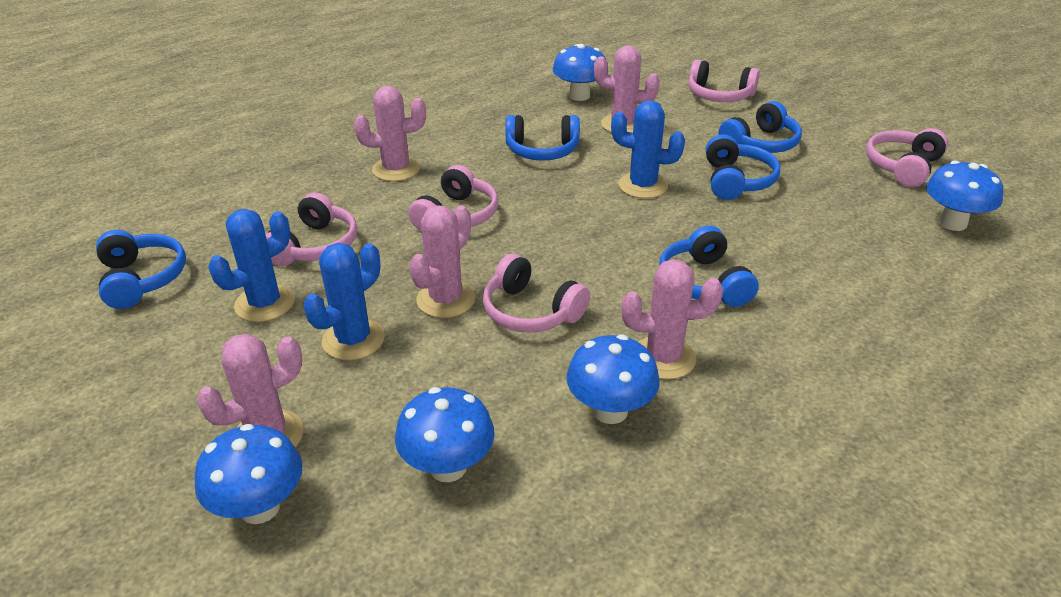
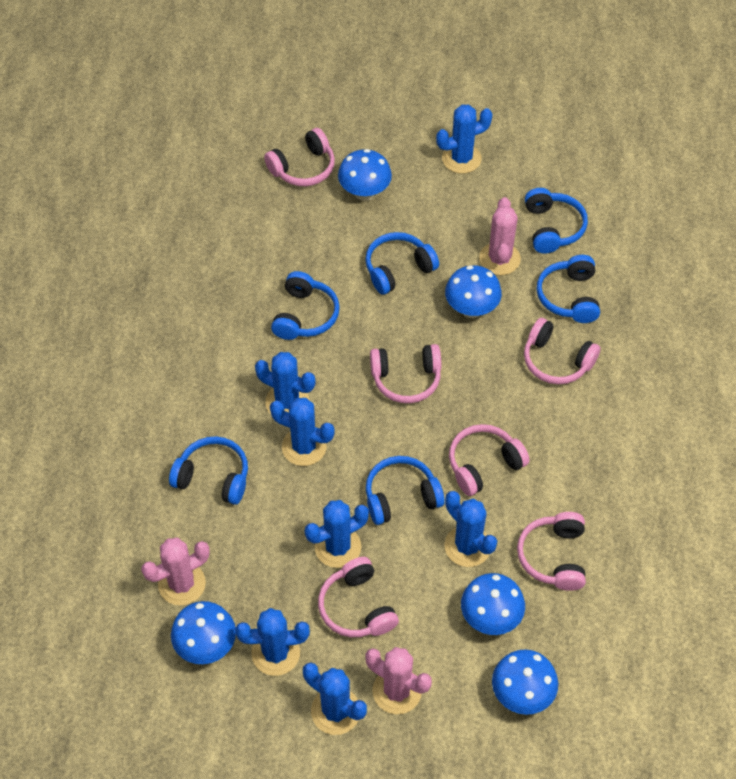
blue cactus: 3 -> 7
blue headphones: 5 -> 6
pink cactus: 5 -> 3
pink headphones: 5 -> 6

